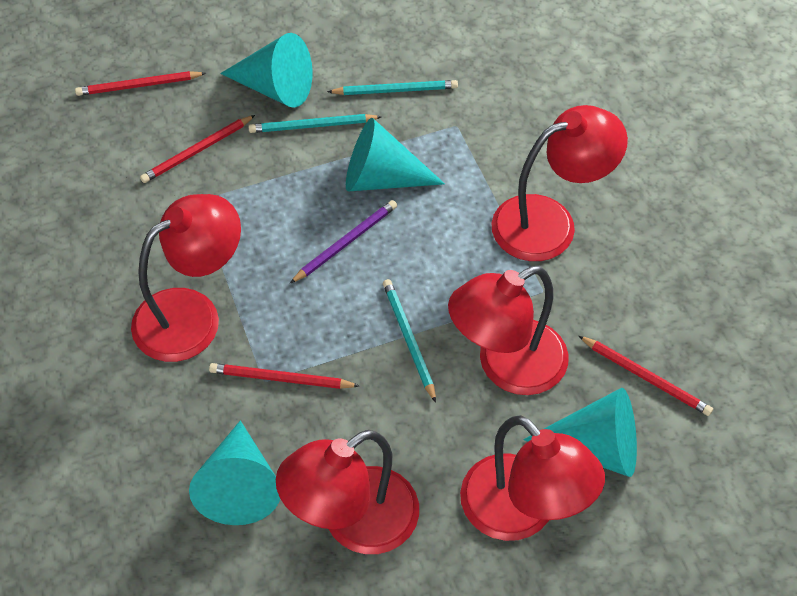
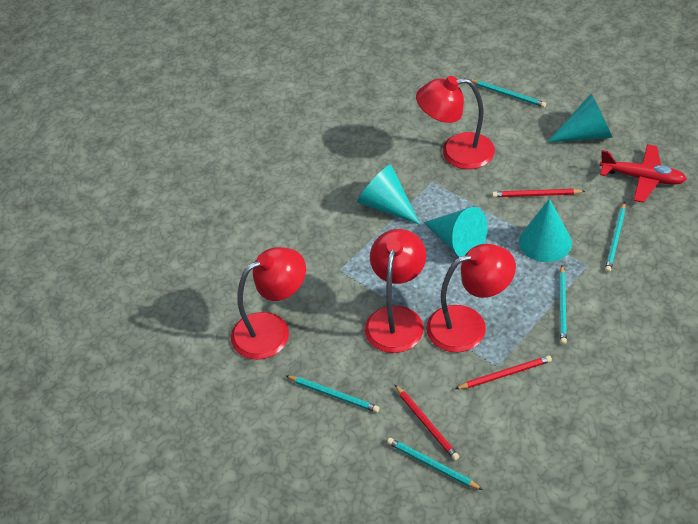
purple pencil: 1 -> 0
red lamp: 5 -> 4
red pencil: 4 -> 3
red plane: 0 -> 1
turquoise pencil: 3 -> 5

